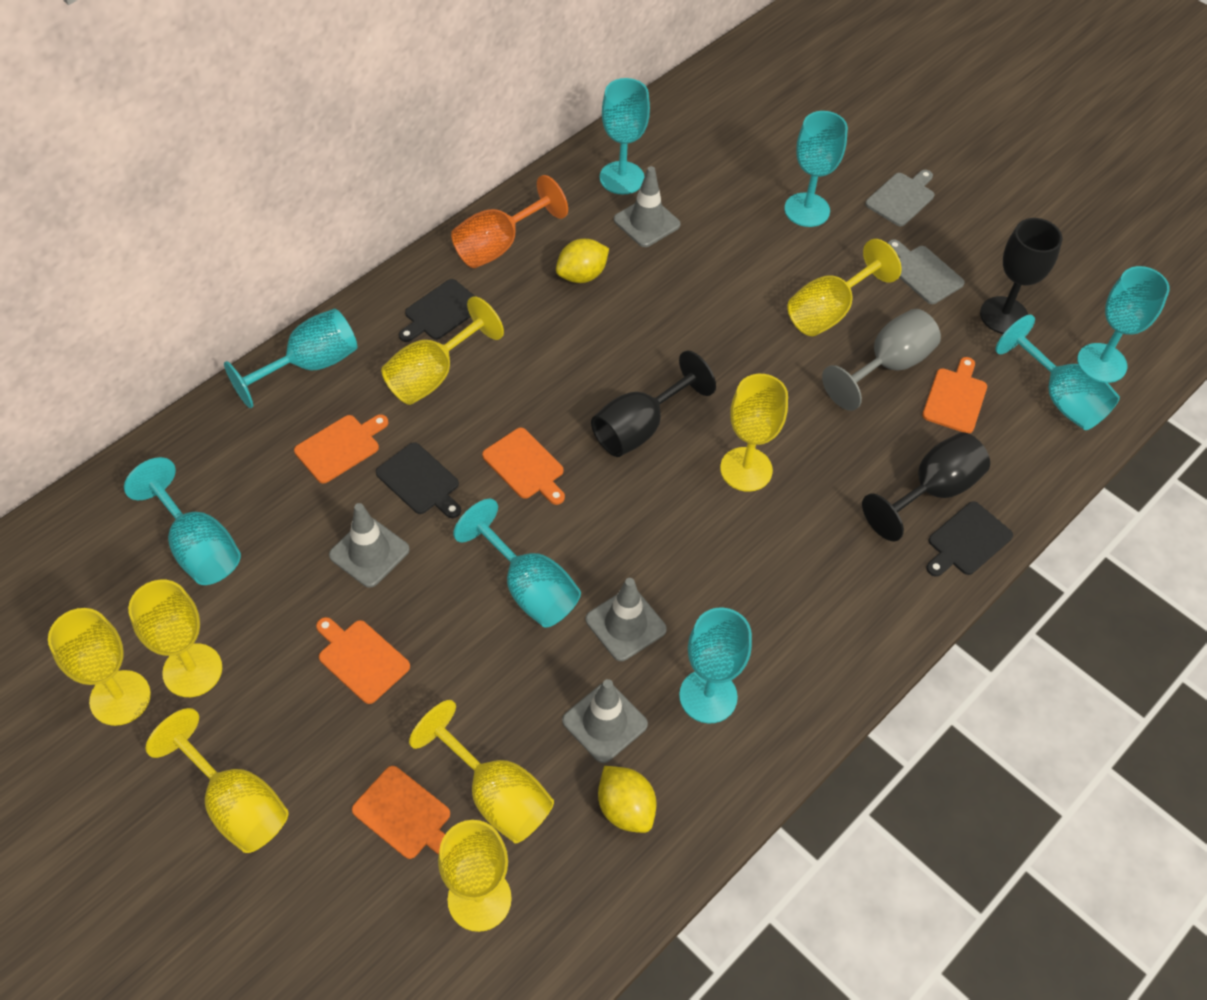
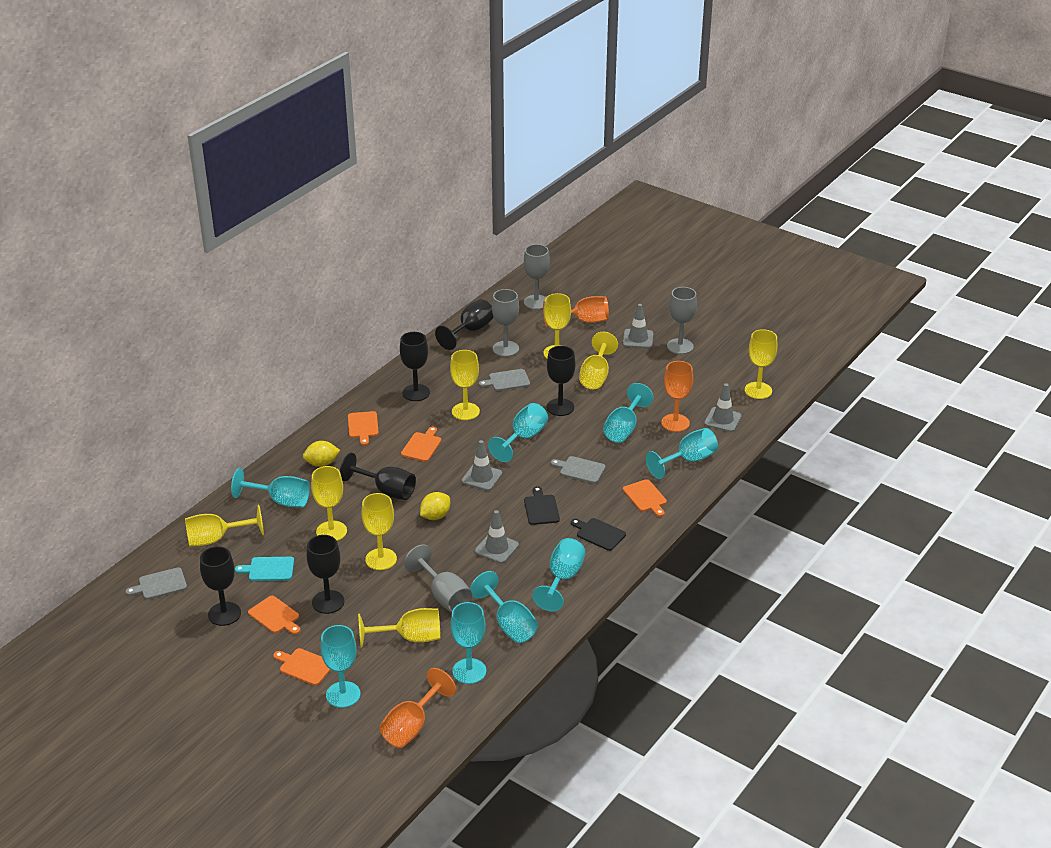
black cutting board: 3 -> 2
black goblet: 3 -> 6
grey cutting board: 2 -> 3
grey goblet: 1 -> 4
orange goblet: 1 -> 3
turquoise cutting board: 0 -> 1

